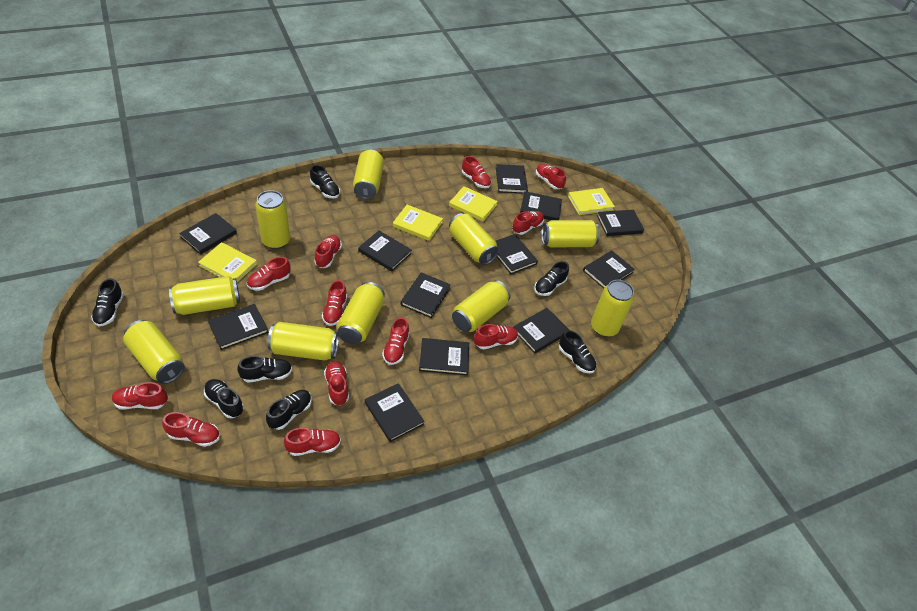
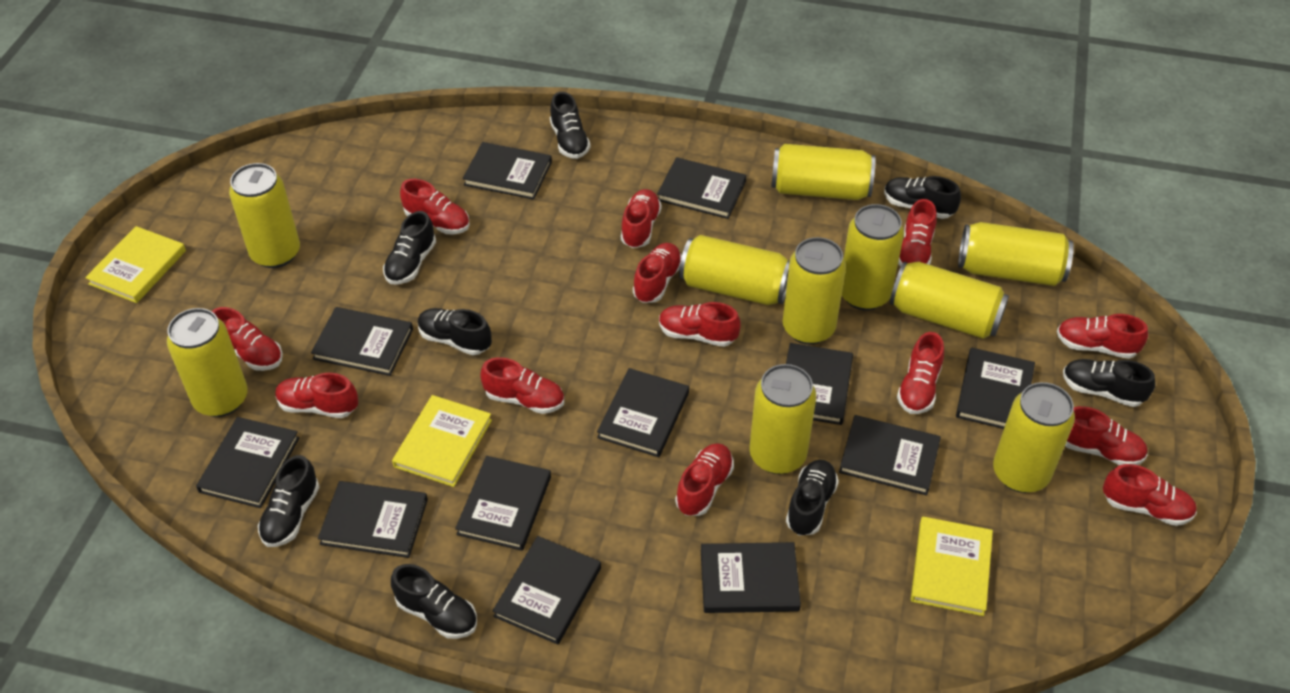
black shoe: 7 -> 8
red shoe: 12 -> 13
yellow book: 4 -> 3

